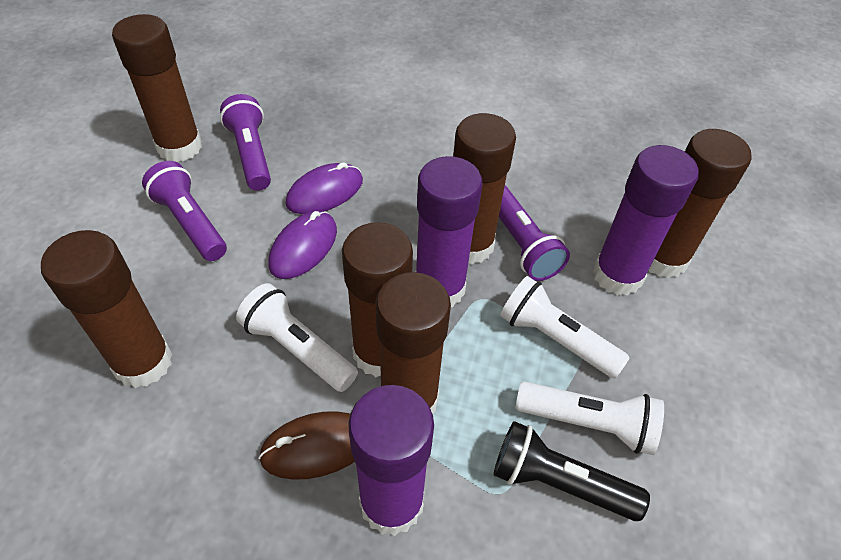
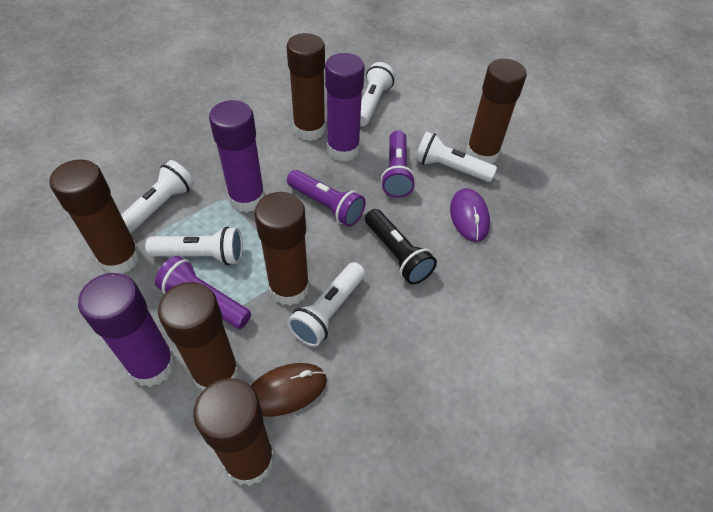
purple mouse: 2 -> 1
white flashlight: 3 -> 5

